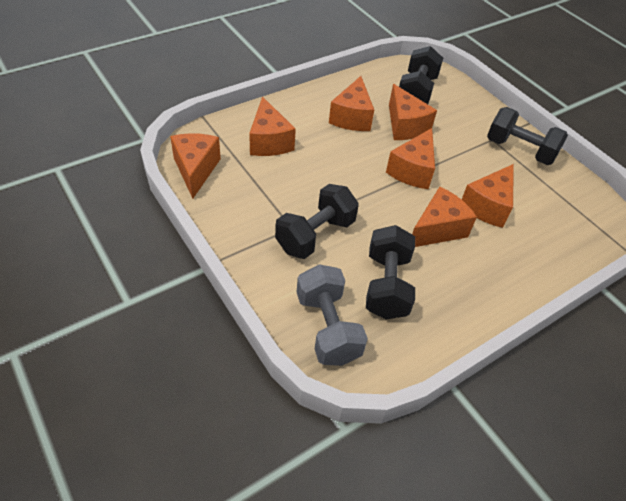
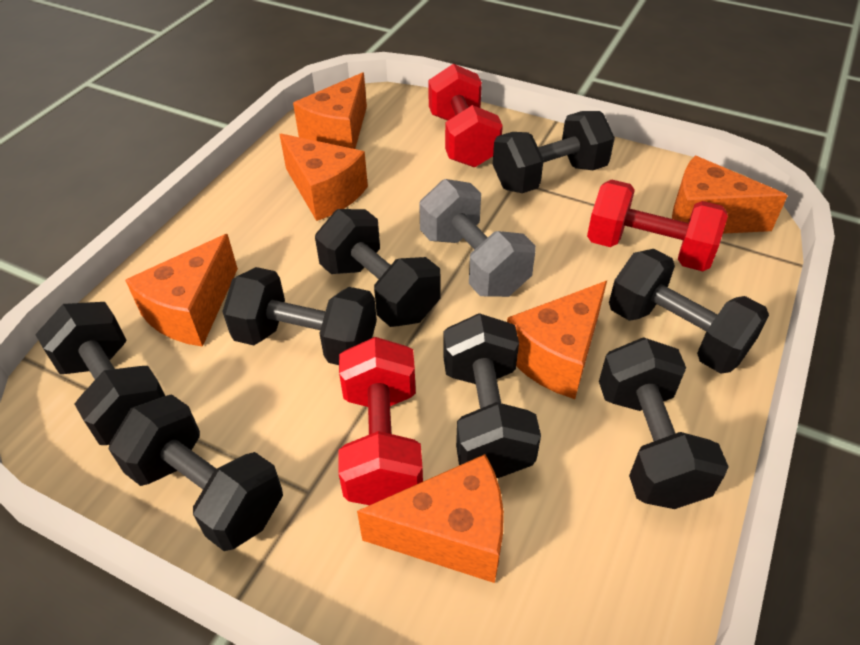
black dumbbell: 4 -> 8
orange cheese: 7 -> 6
red dumbbell: 0 -> 3

